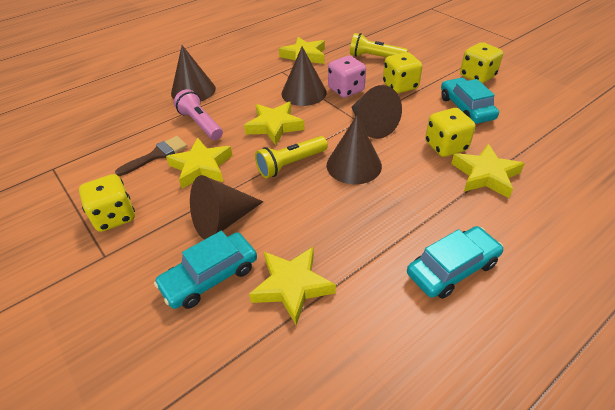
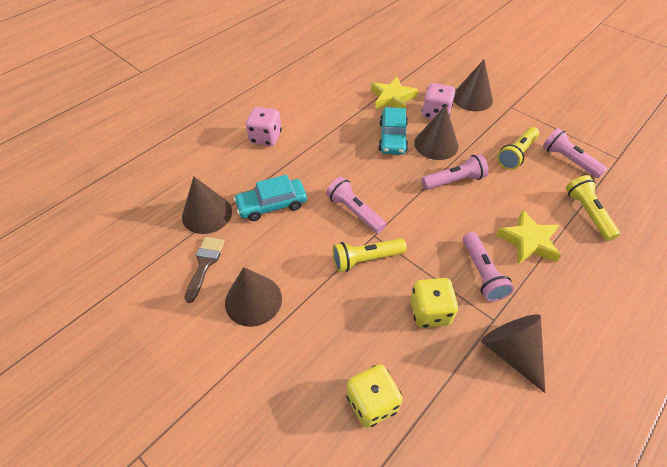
pink dice: 1 -> 2
pink flashlight: 1 -> 4
turquoise car: 3 -> 2
yellow dice: 4 -> 2
yellow flashlight: 2 -> 3
yellow star: 5 -> 2

